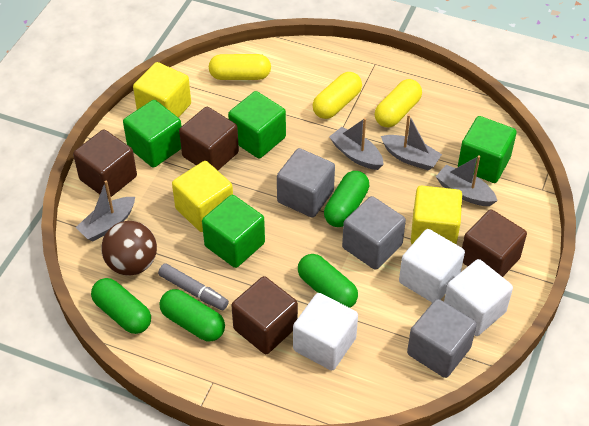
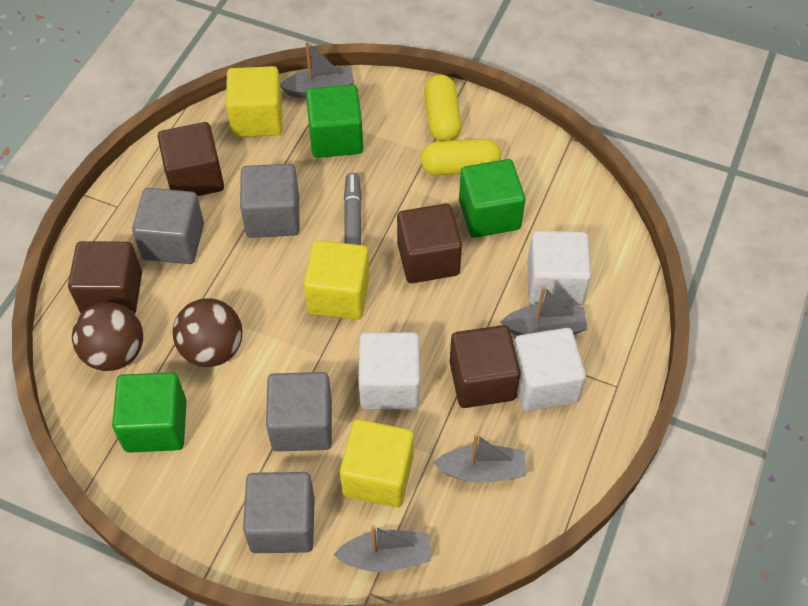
brown ball: 1 -> 2
green capsule: 4 -> 0
green cube: 4 -> 3
grey cube: 3 -> 4
yellow capsule: 3 -> 2

